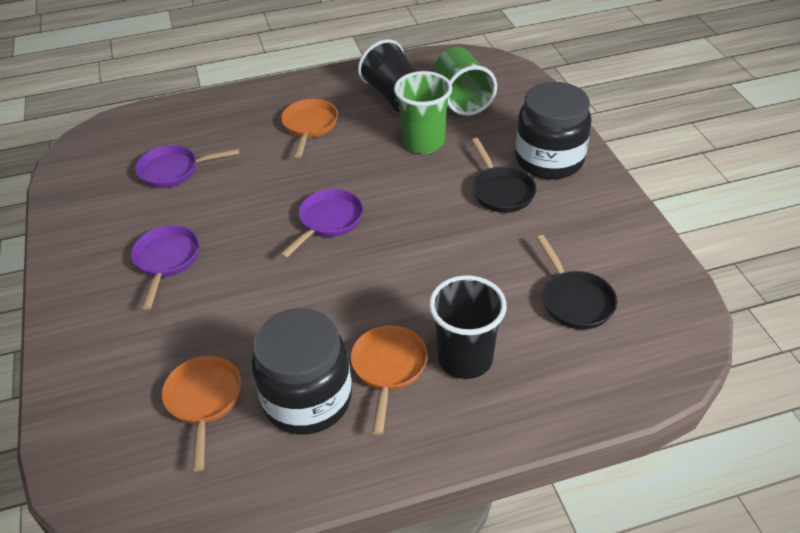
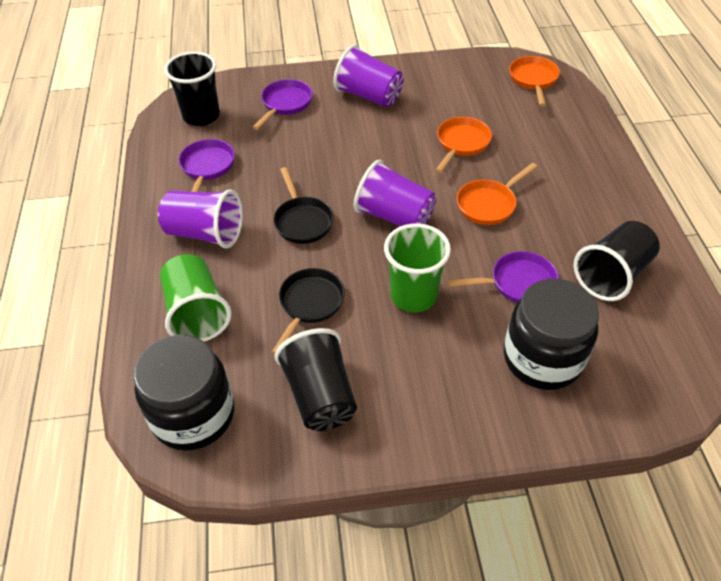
black cup: 2 -> 3
purple cup: 0 -> 3

